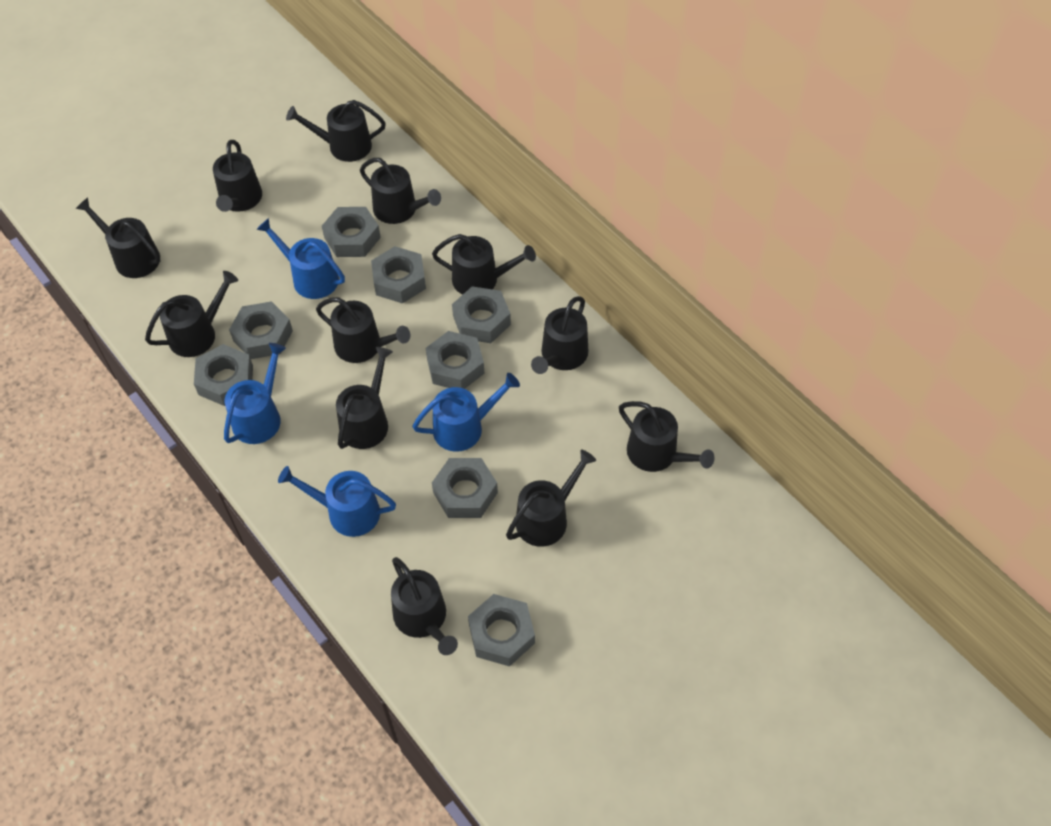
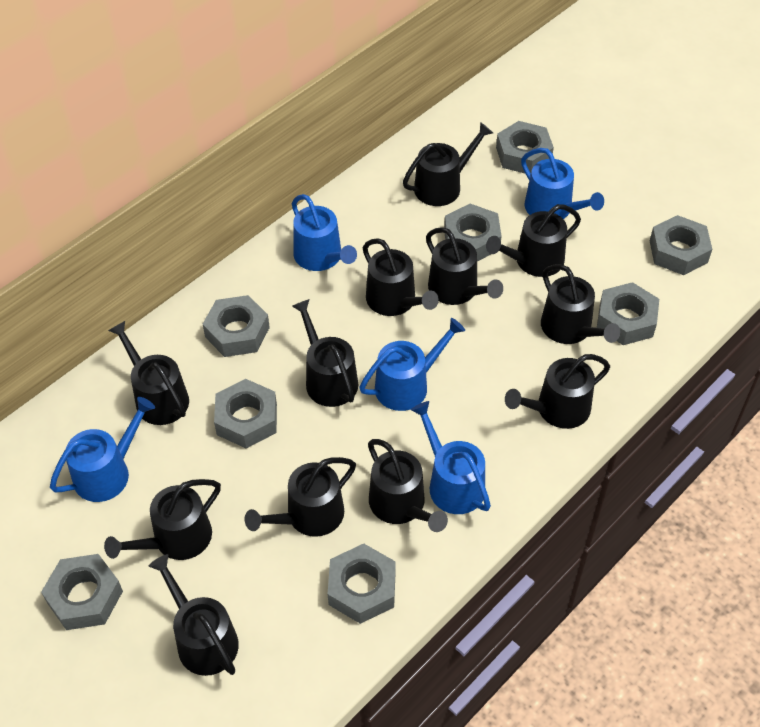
blue watering can: 4 -> 5

